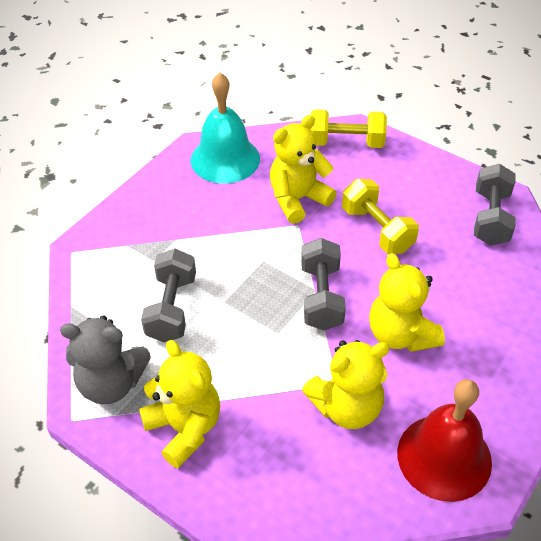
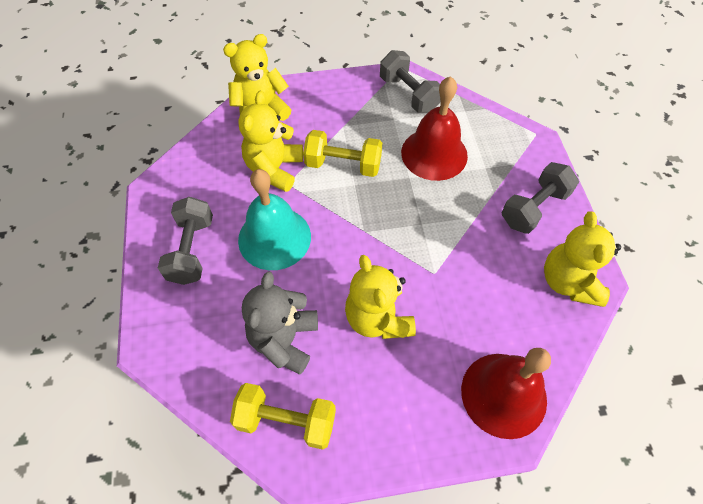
red bell: 1 -> 2

